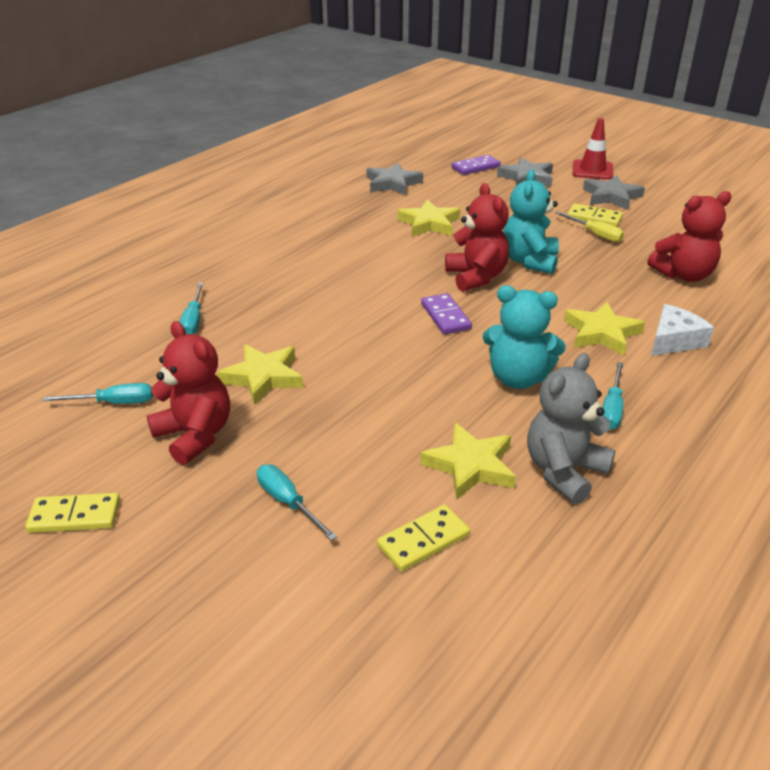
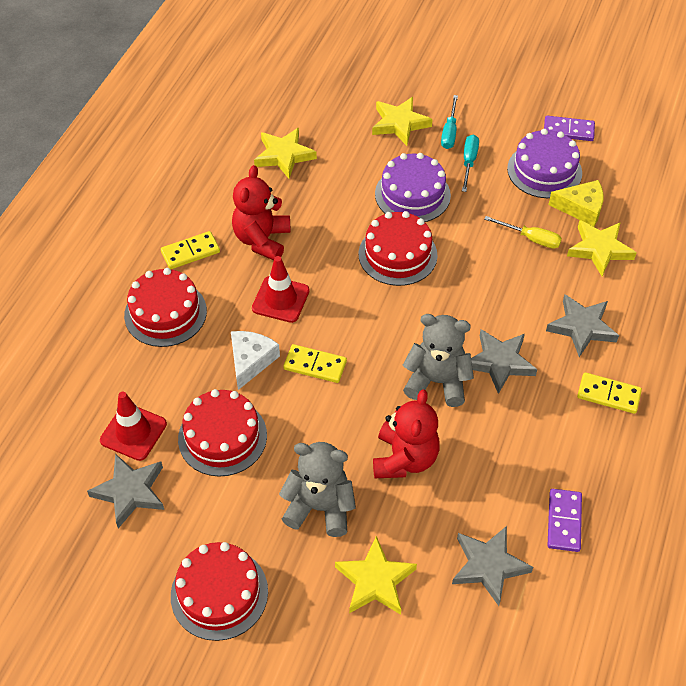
grey star: 3 -> 4
grey teddy bear: 1 -> 2
purple cake: 0 -> 2
red cake: 0 -> 4
red teddy bear: 3 -> 2
red traffic cone: 1 -> 2
turquoise screwdriver: 4 -> 2
turquoise teddy bear: 2 -> 0
yellow cheese: 0 -> 1

